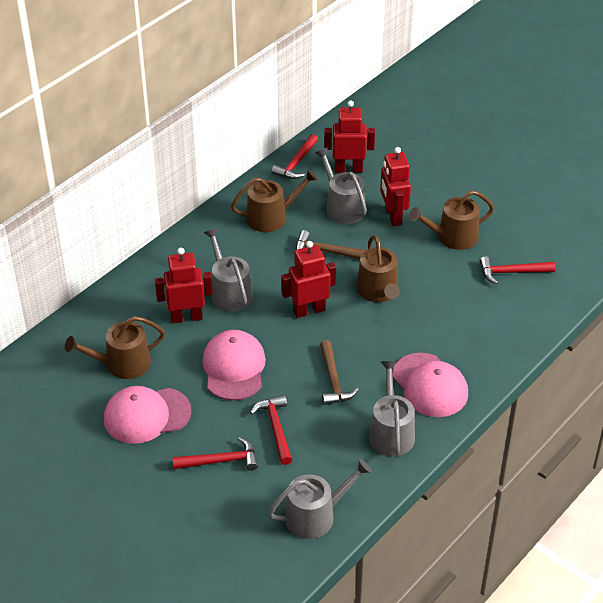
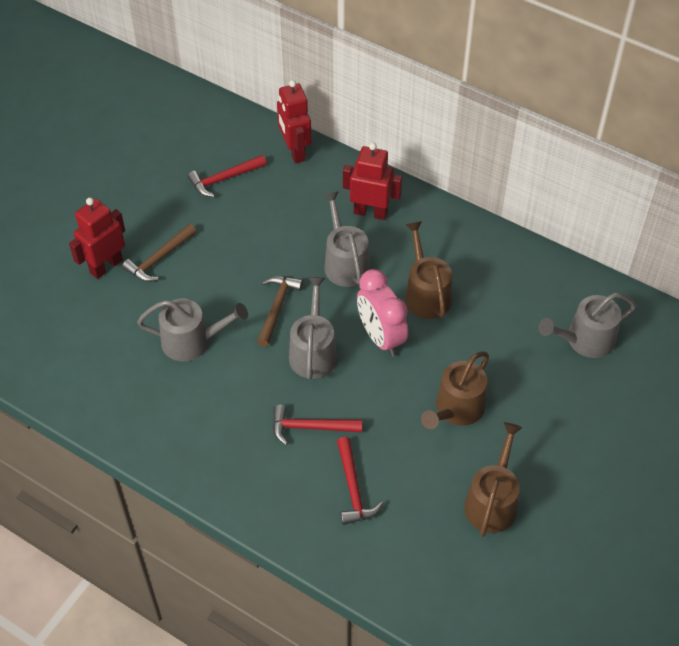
brown watering can: 4 -> 3
pink cap: 3 -> 0
pink clock: 0 -> 1
red hammer: 4 -> 3
red robot: 4 -> 3

